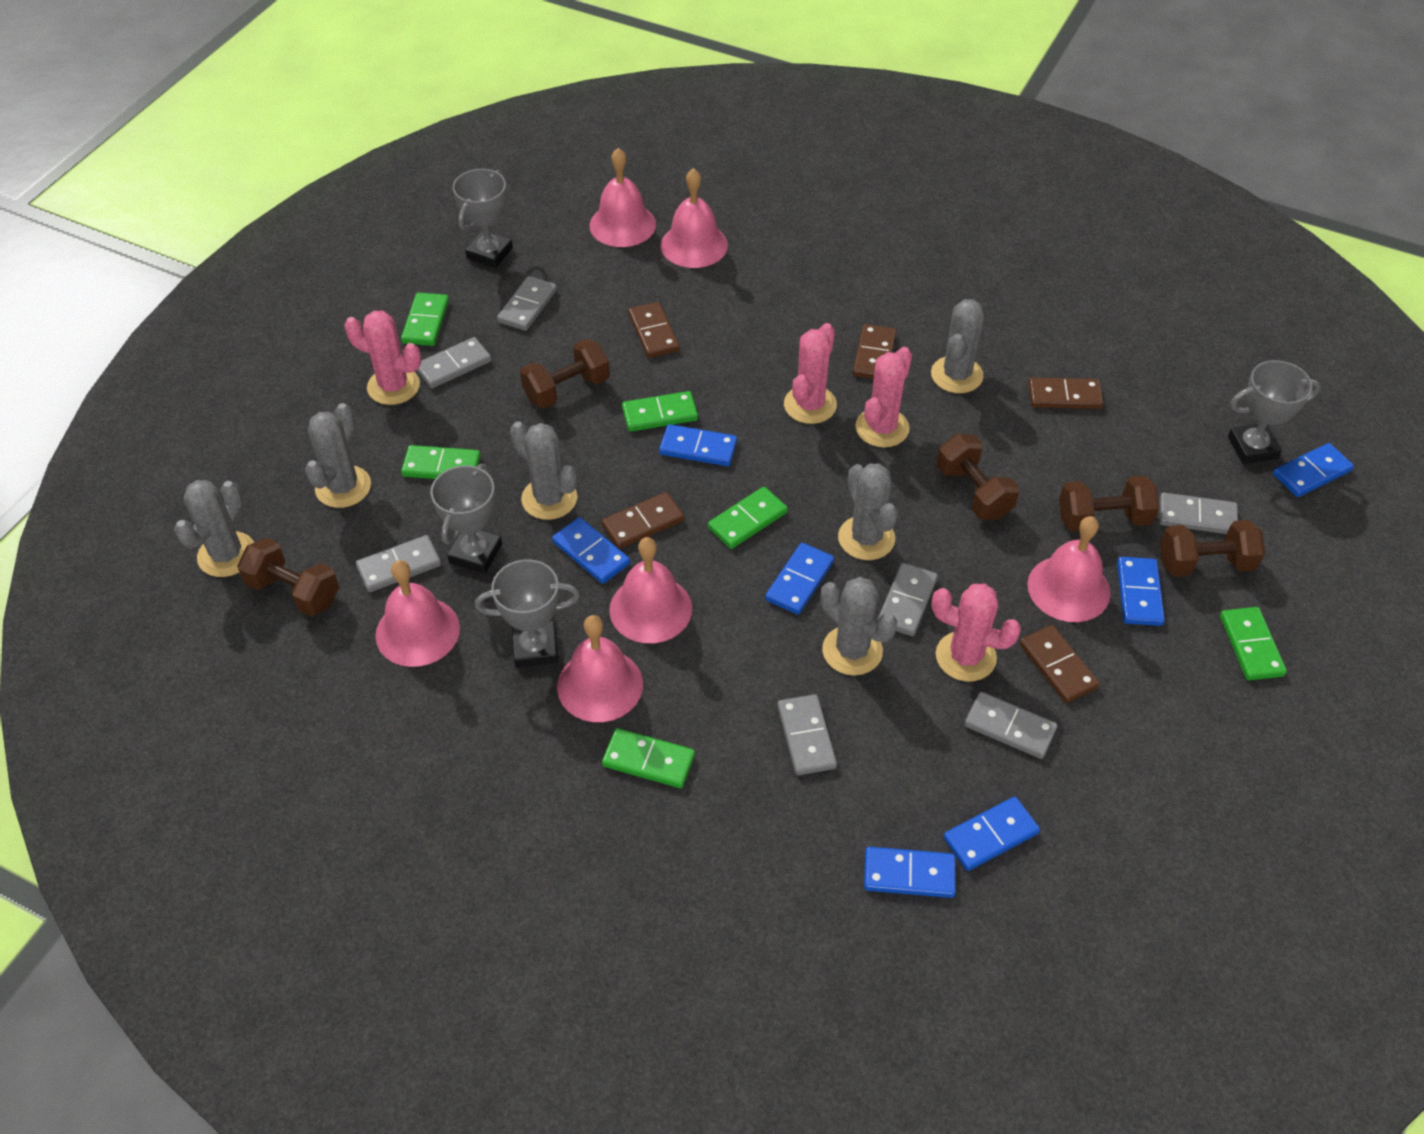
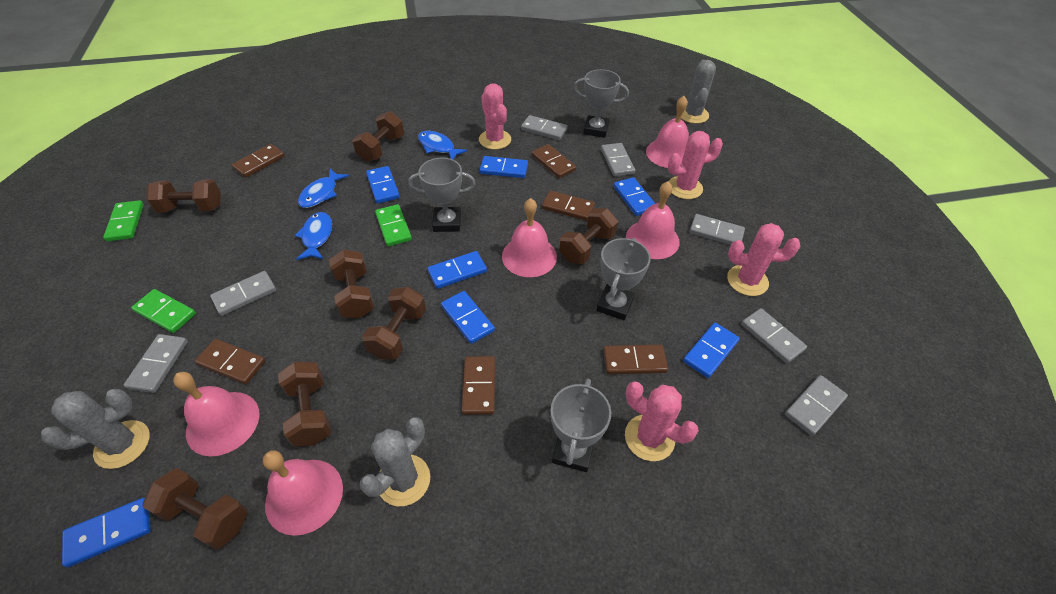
blue fish: 0 -> 3
brown domino: 5 -> 6
brown dumbbell: 5 -> 7
green domino: 6 -> 3
grey cactus: 6 -> 3
pink bell: 6 -> 5

